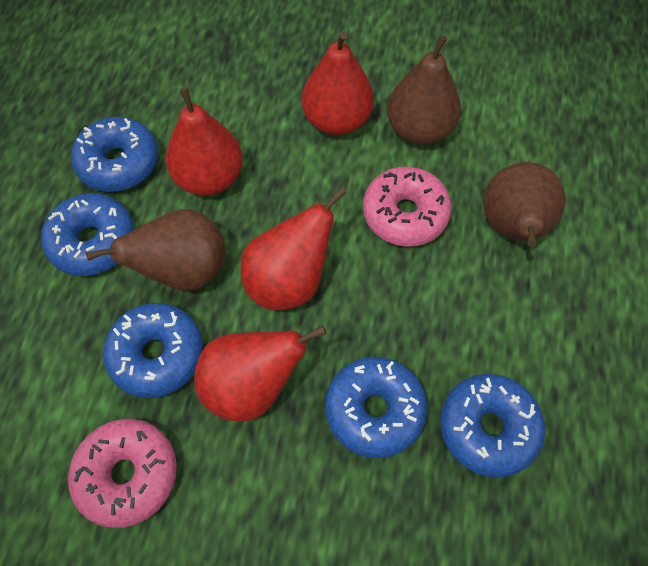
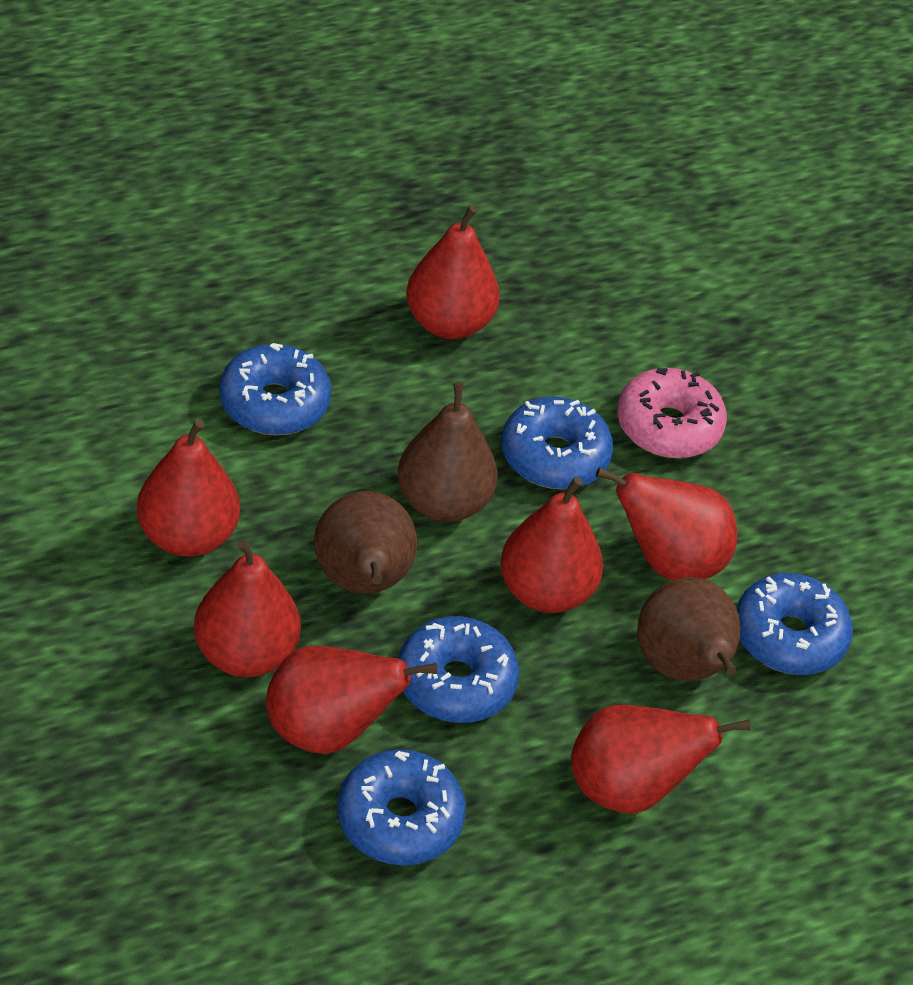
pink donut: 2 -> 1
red pear: 4 -> 7

